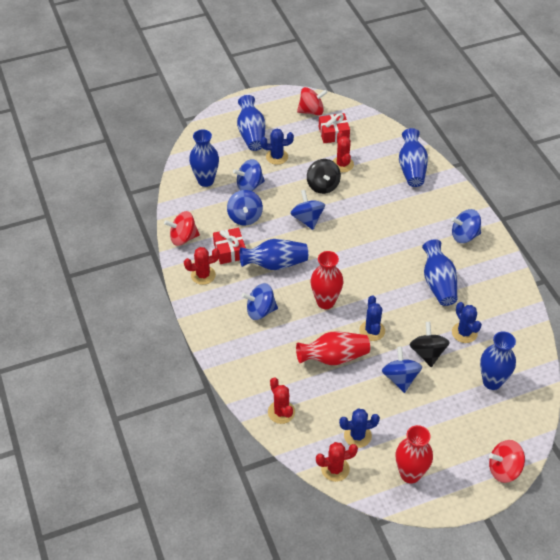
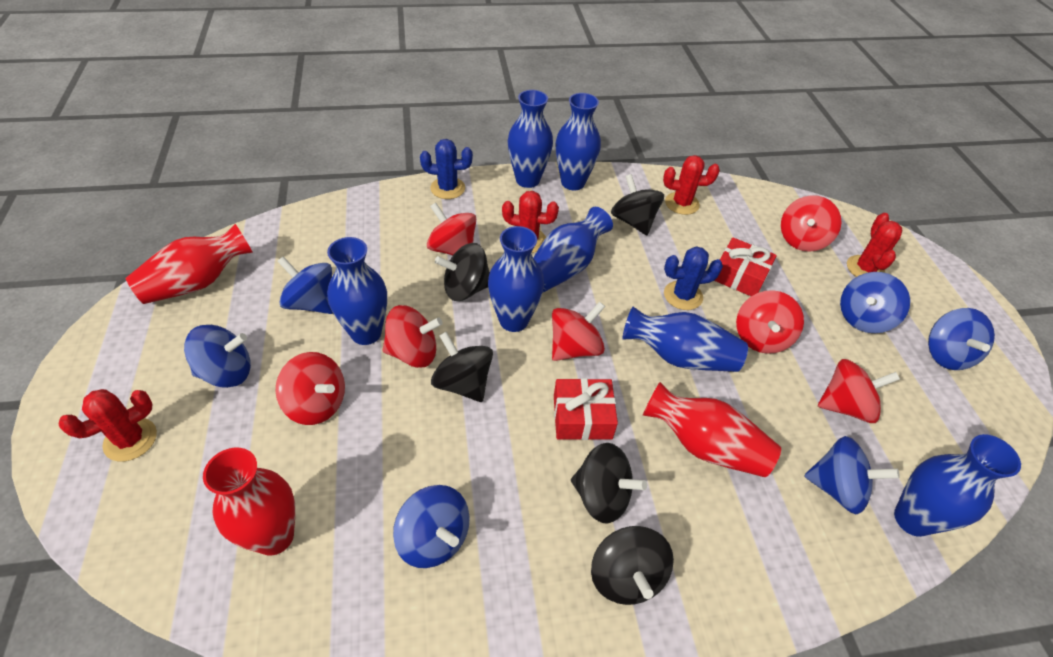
black spinning top: 2 -> 5
blue cactus: 4 -> 2
blue vase: 6 -> 7
red spinning top: 3 -> 7

